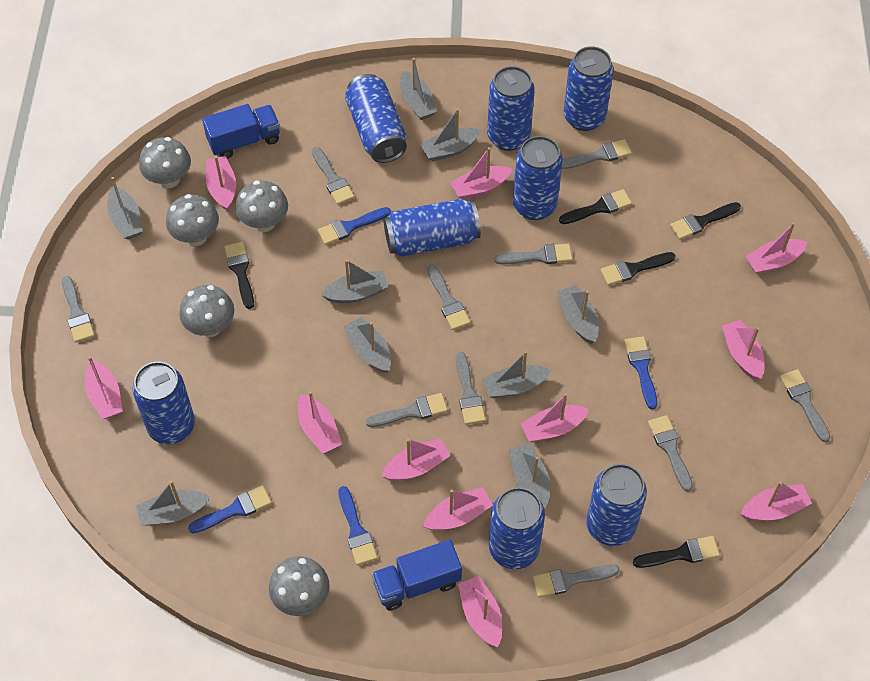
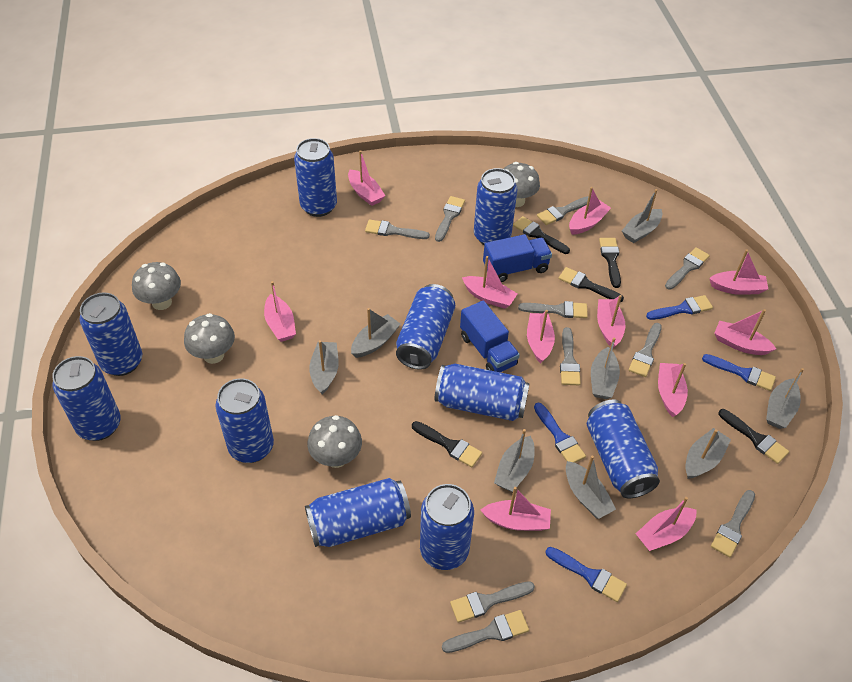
blue can: 8 -> 10
grey boat: 9 -> 8
grey mushroom: 5 -> 4

